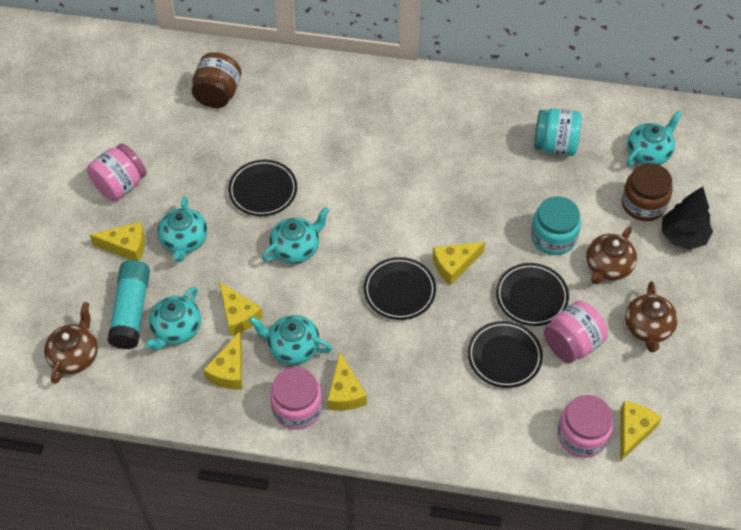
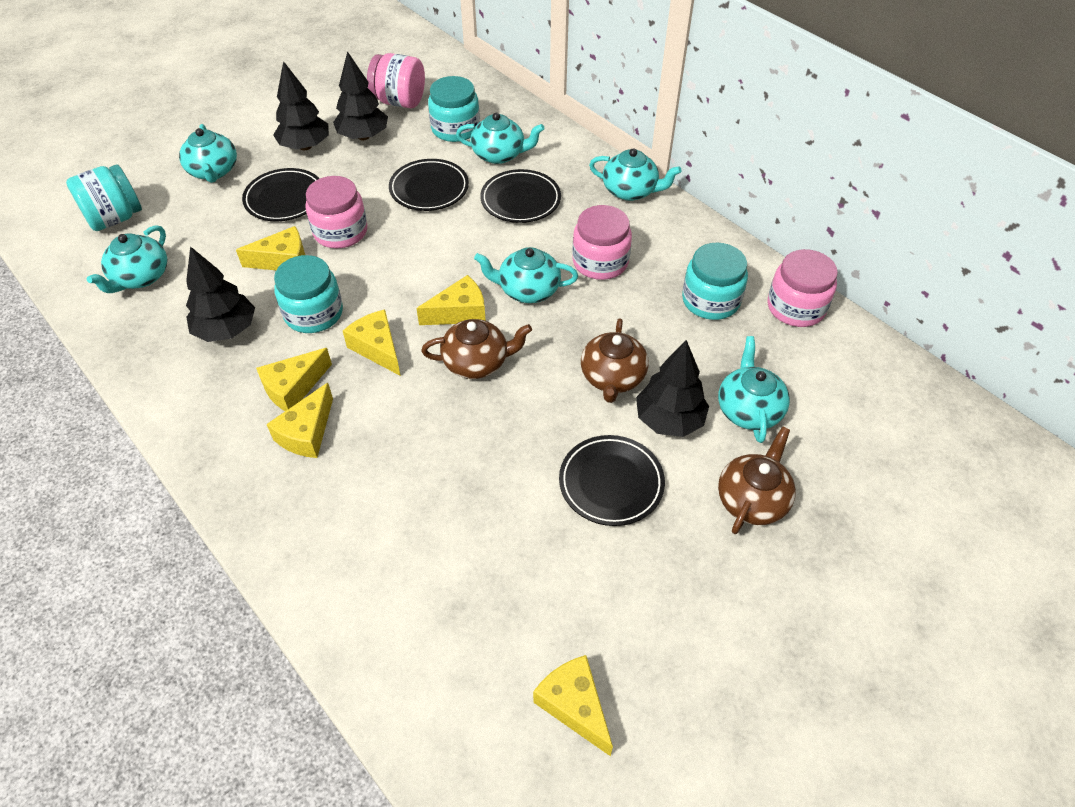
black tree: 1 -> 4
brown jar: 2 -> 0
turquoise glue stick: 1 -> 0
turquoise jar: 2 -> 4
turquoise teapot: 5 -> 6

